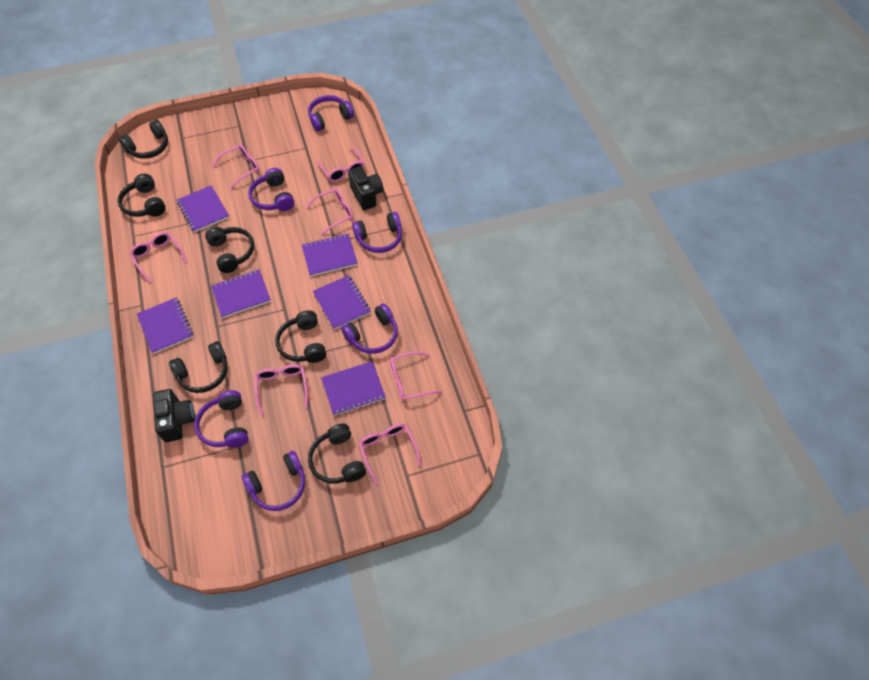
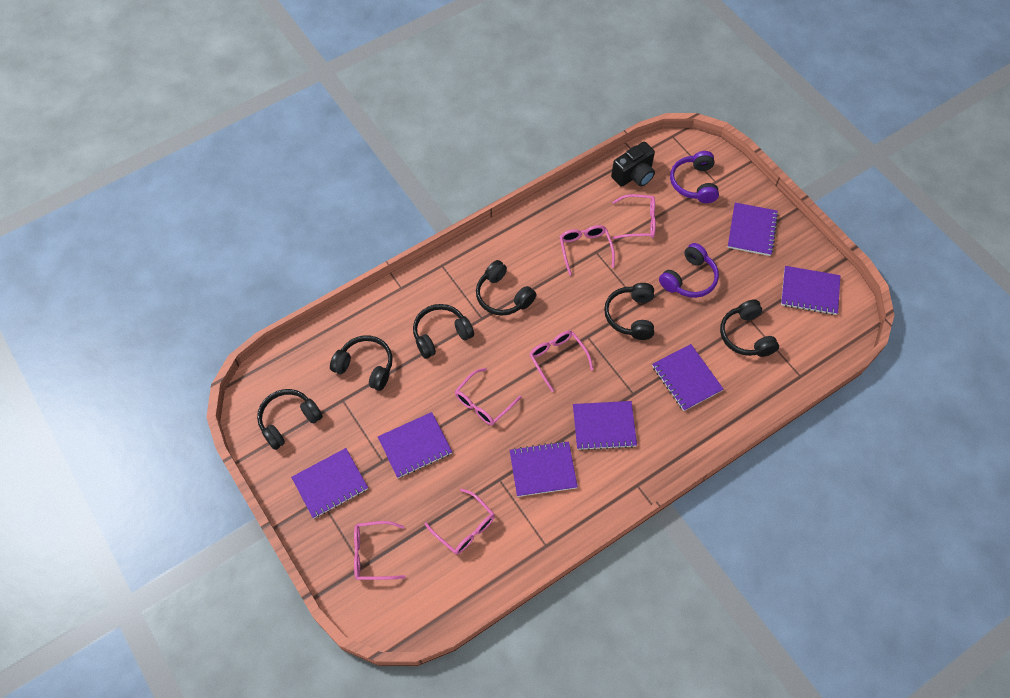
black camera: 2 -> 1
pink glasses: 7 -> 6
purple headphones: 6 -> 2
purple notebook: 6 -> 7

